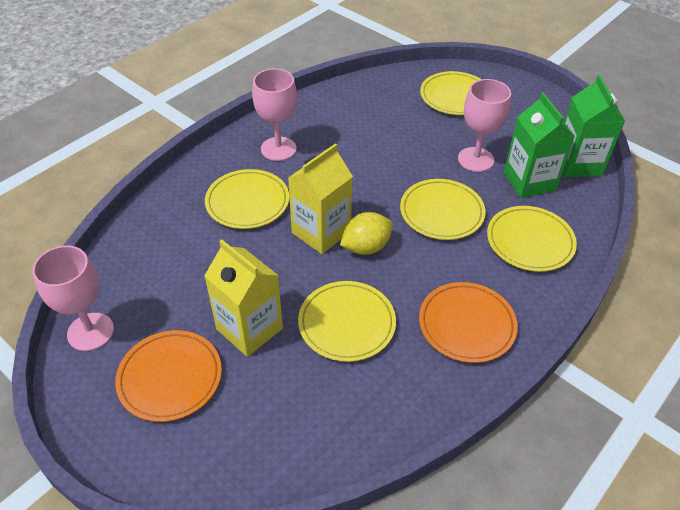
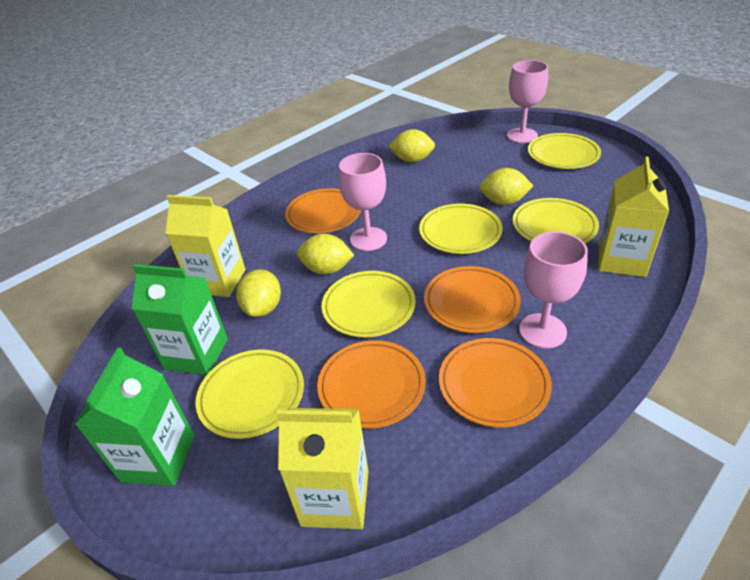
orange plate: 2 -> 4
yellow carton: 2 -> 3
yellow lemon: 1 -> 4

